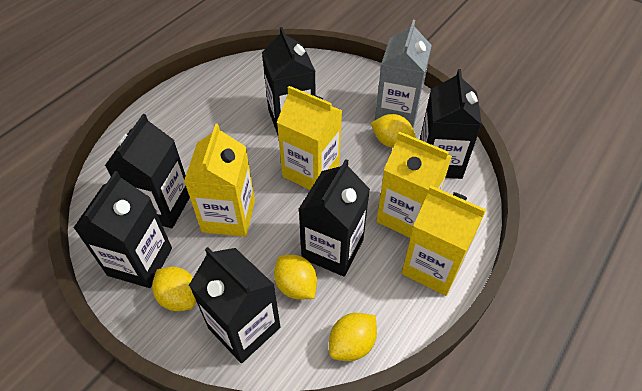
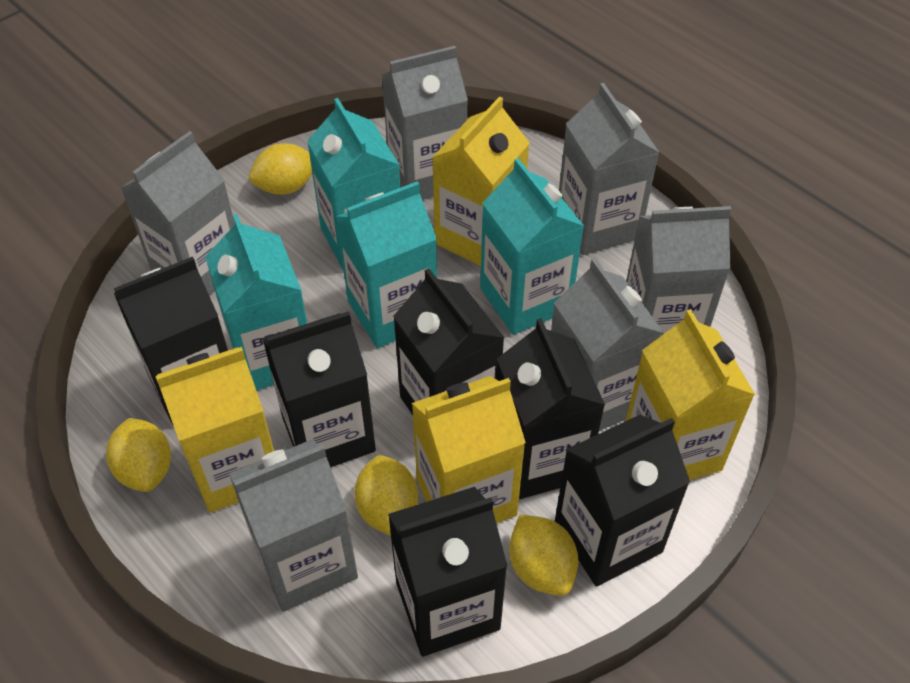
grey carton: 1 -> 6
turquoise carton: 0 -> 4

